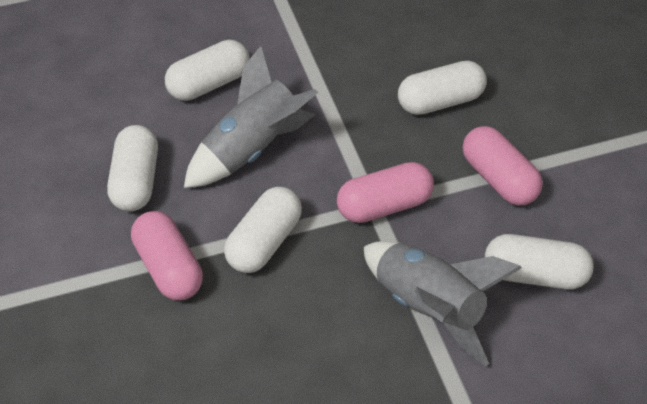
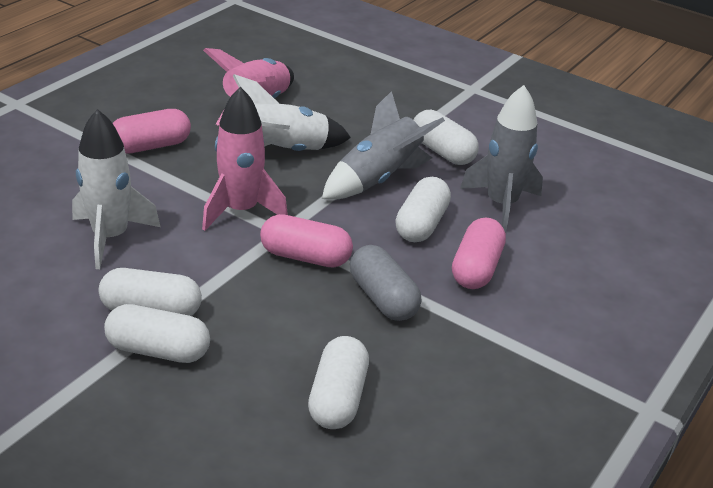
grey capsule: 0 -> 1
pink rocket: 0 -> 2
white rocket: 0 -> 2

